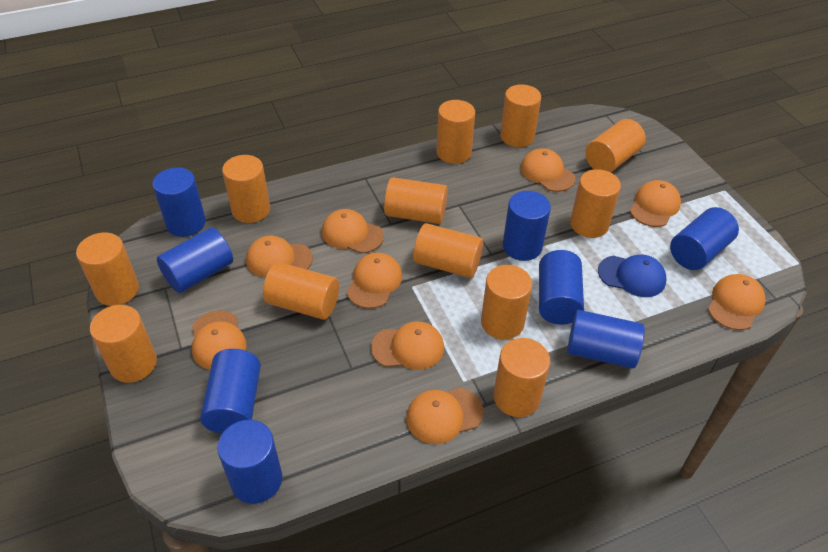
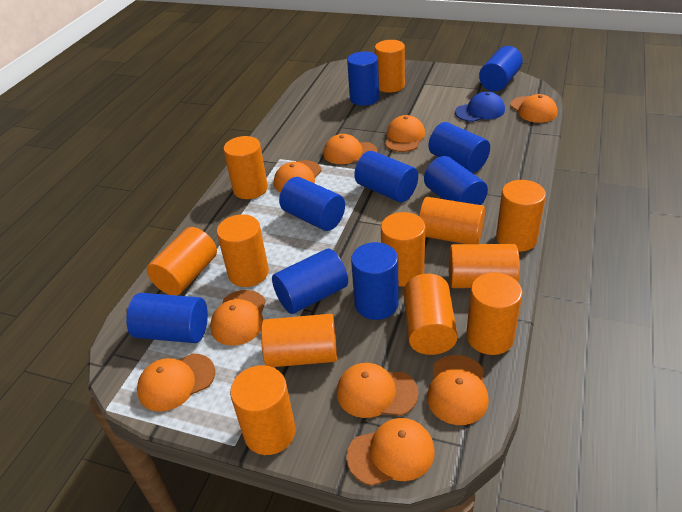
blue cylinder: 8 -> 9

